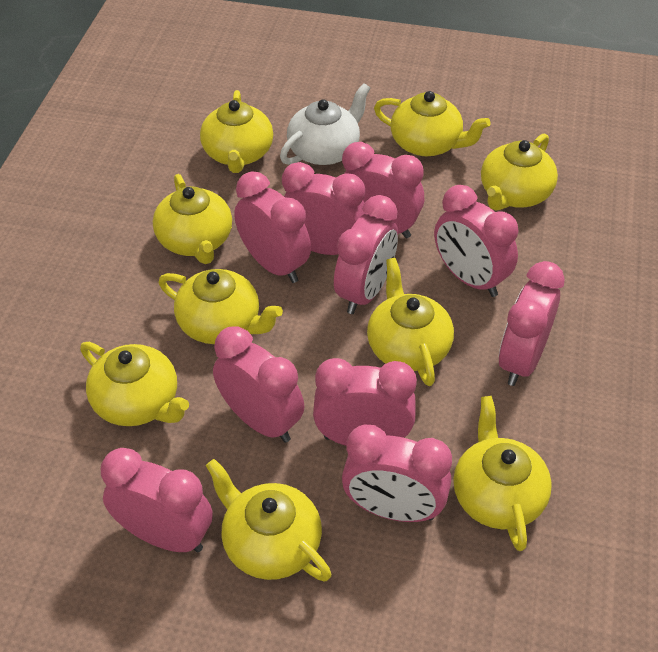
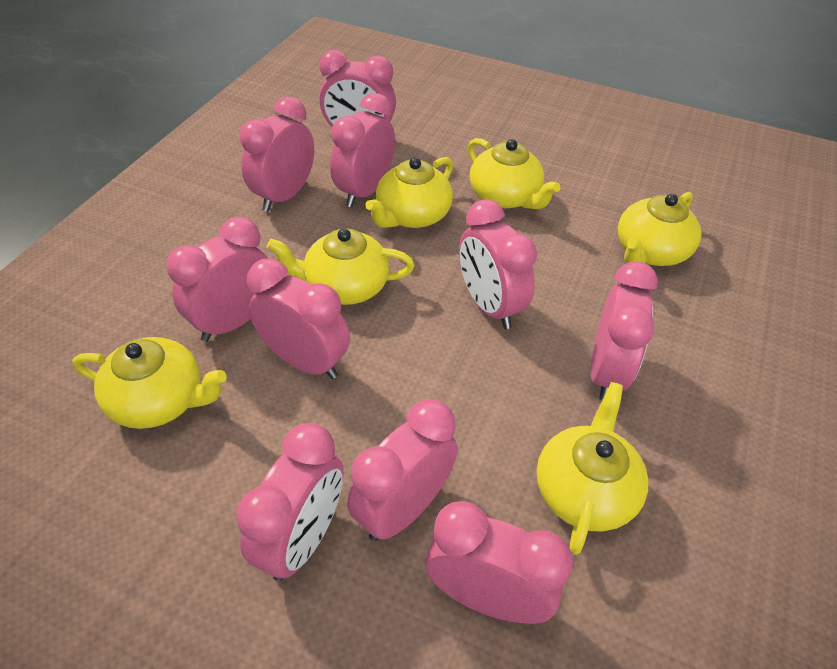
white teapot: 1 -> 0
yellow teapot: 9 -> 6

